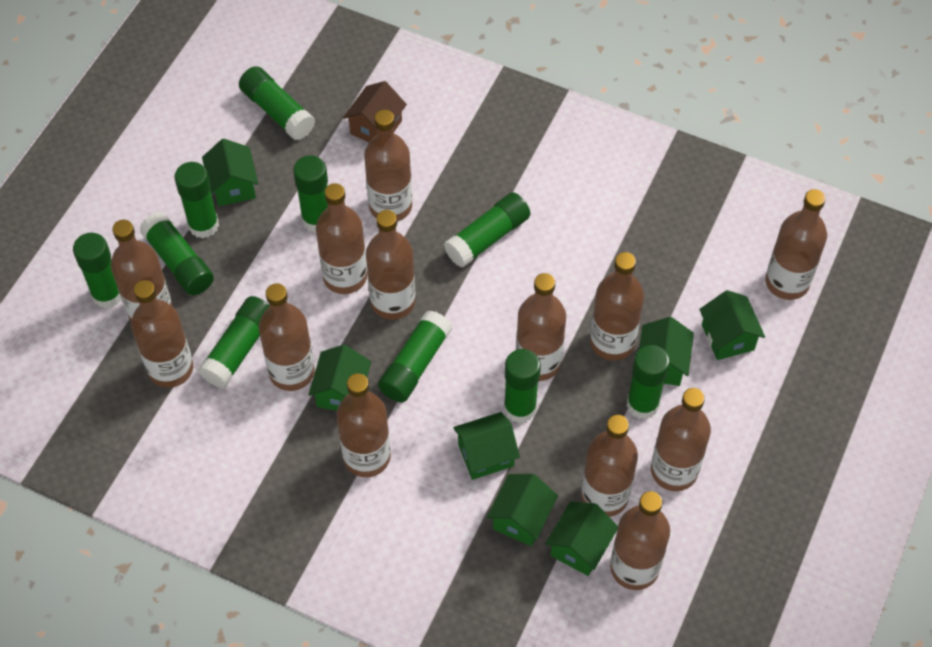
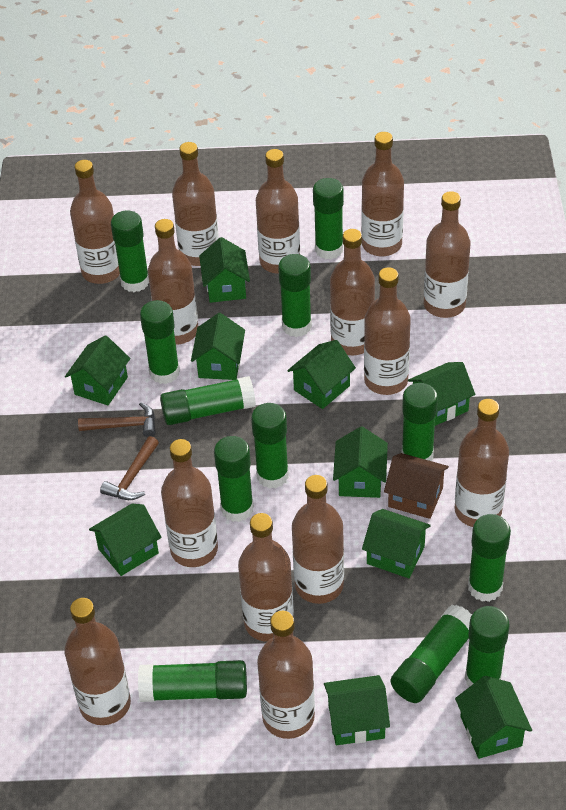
brown bottle: 13 -> 14
brown hammer: 0 -> 2
green glue stick: 10 -> 12
green house: 7 -> 10

